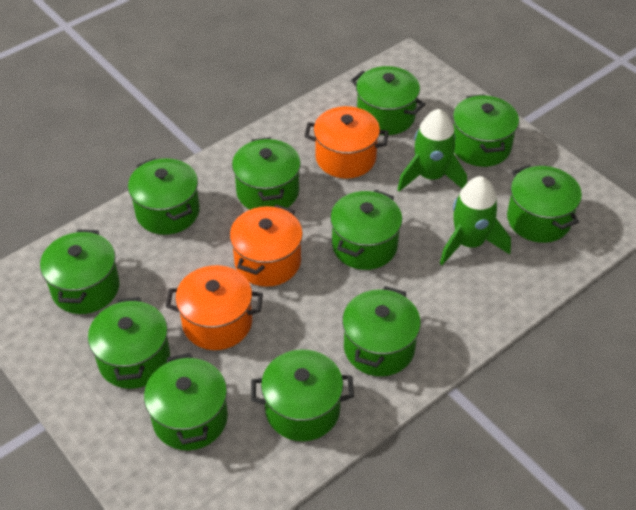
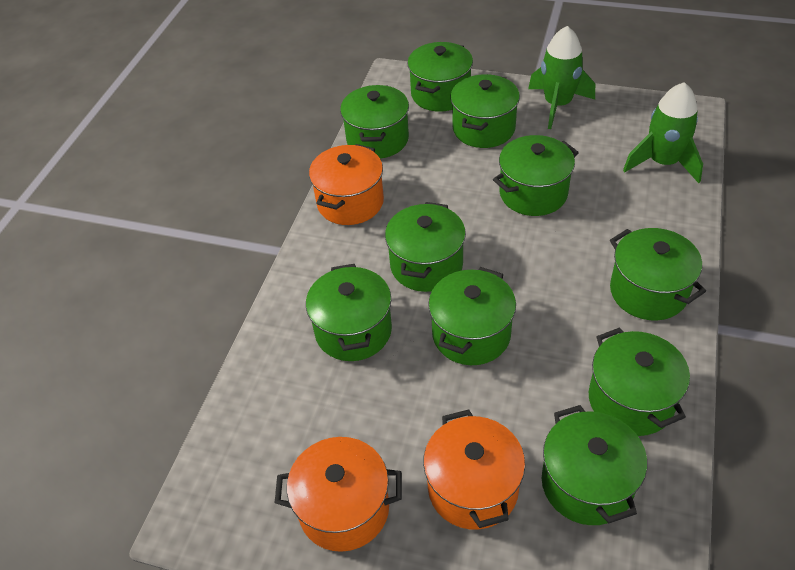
green pot: 11 -> 10

